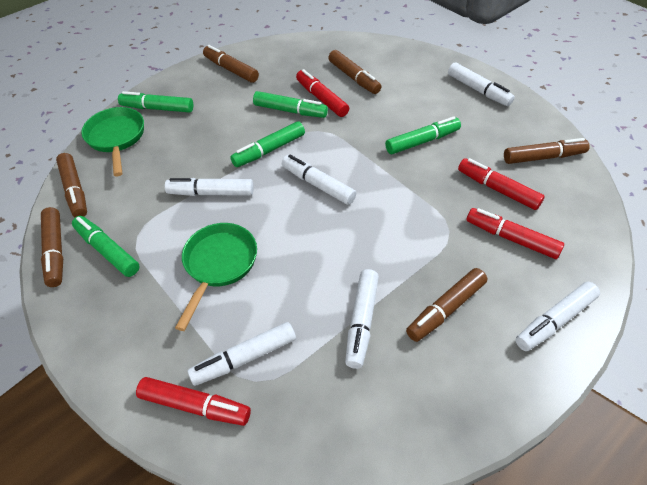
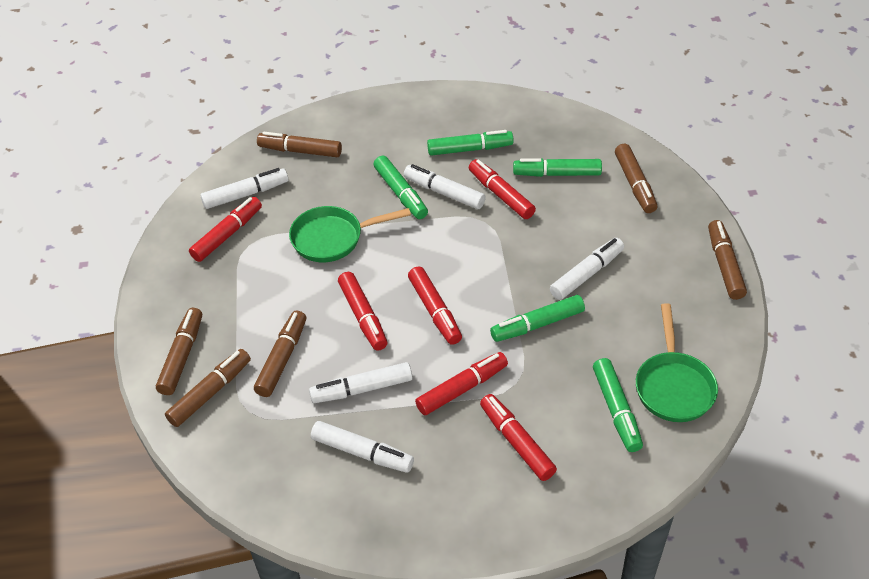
red marker: 4 -> 6
white marker: 6 -> 5

